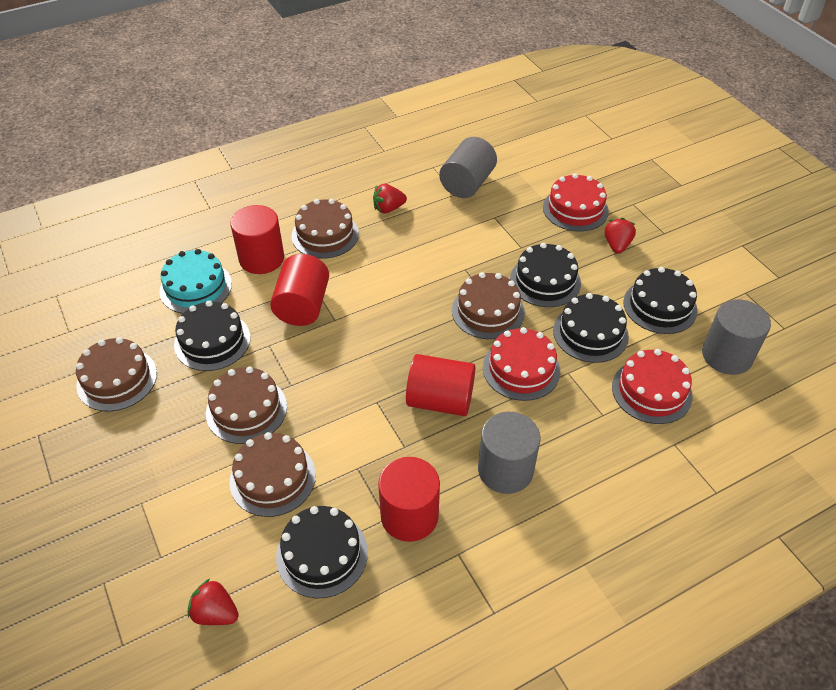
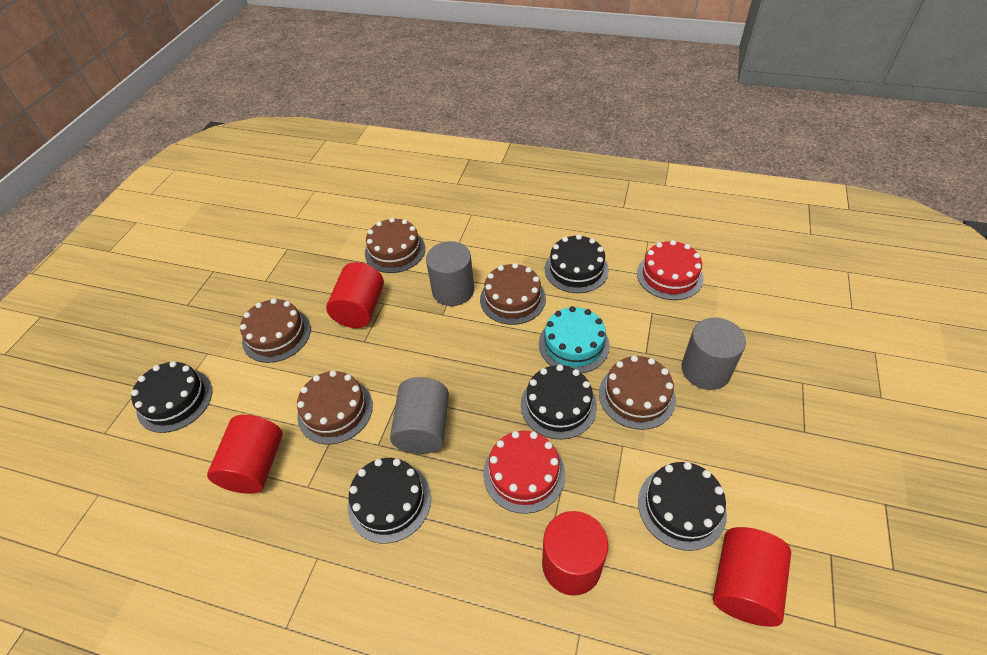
red cake: 3 -> 2
red strawberry: 3 -> 0

